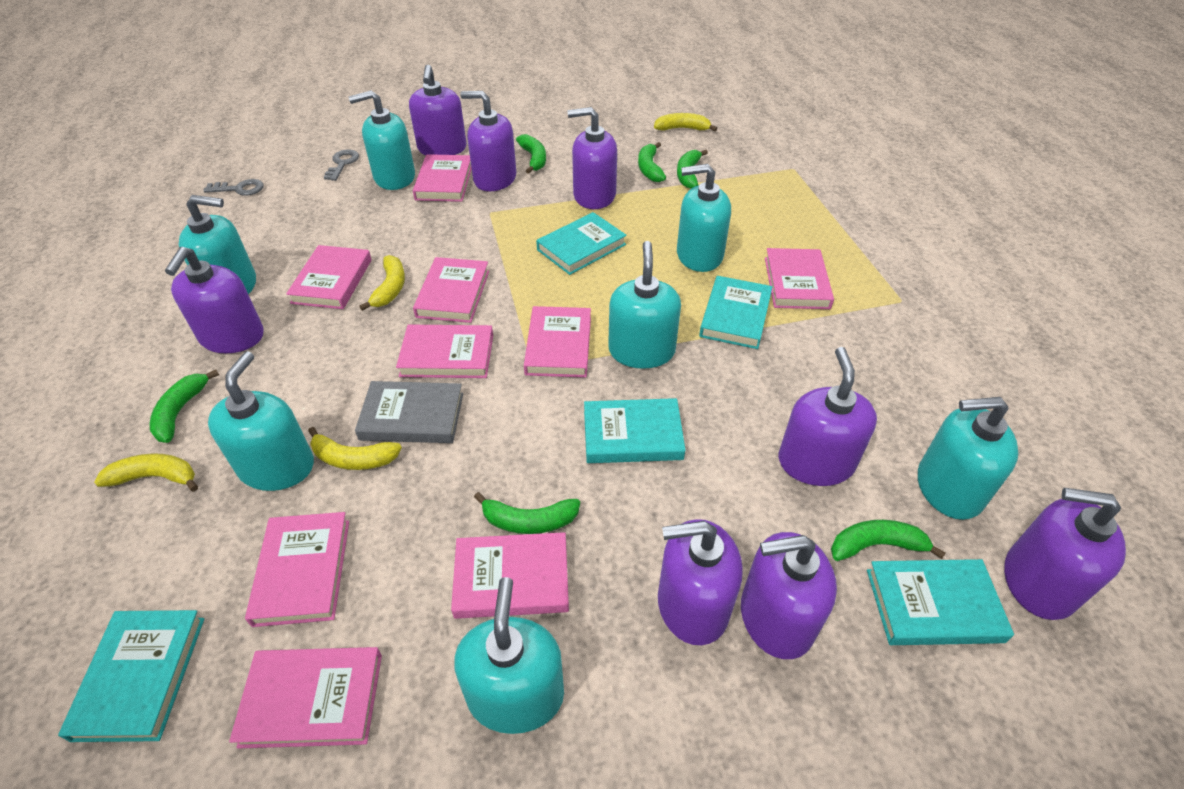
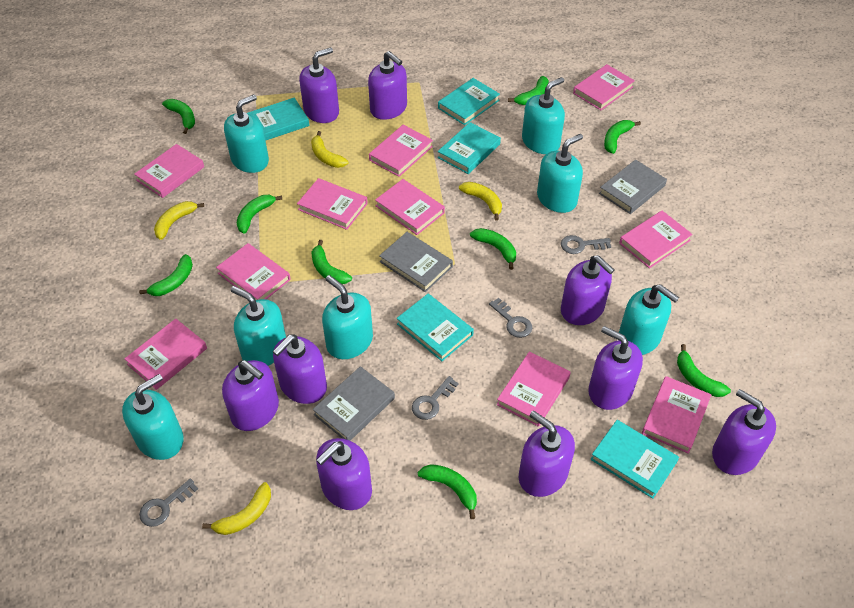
green banana: 6 -> 9
grey book: 1 -> 3
grey key: 2 -> 4
pink book: 9 -> 10
purple soap dispenser: 8 -> 9

